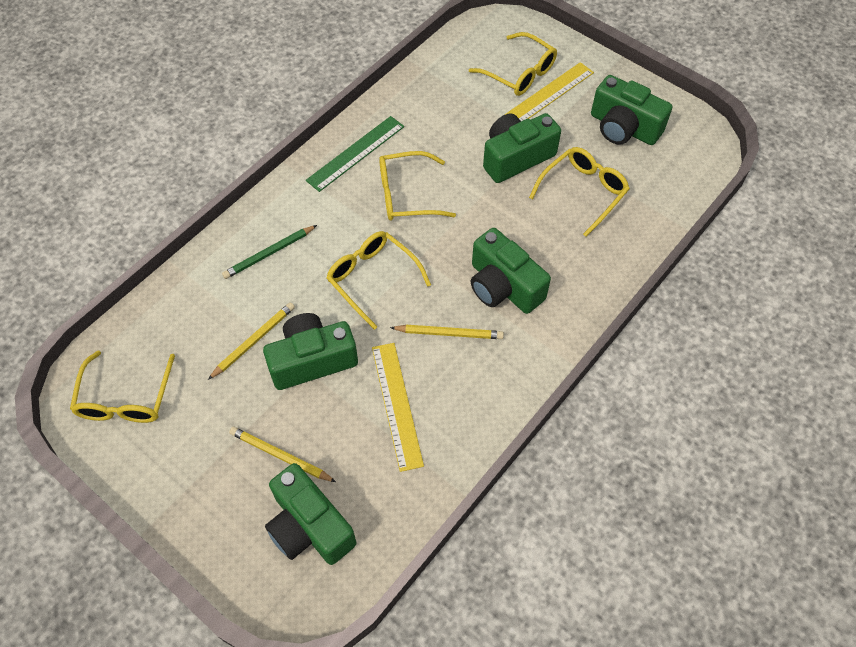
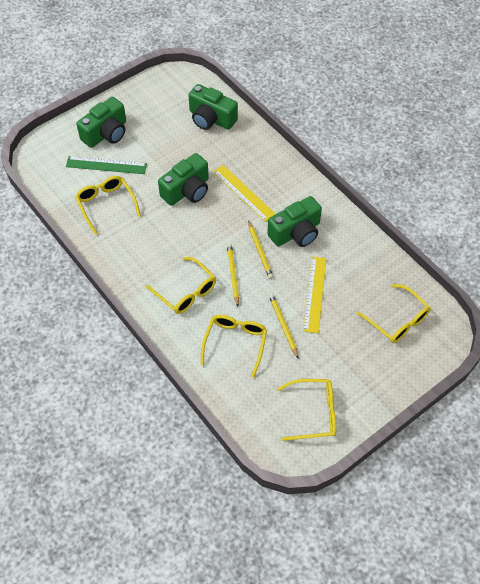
green camera: 5 -> 4
green pencil: 1 -> 0

